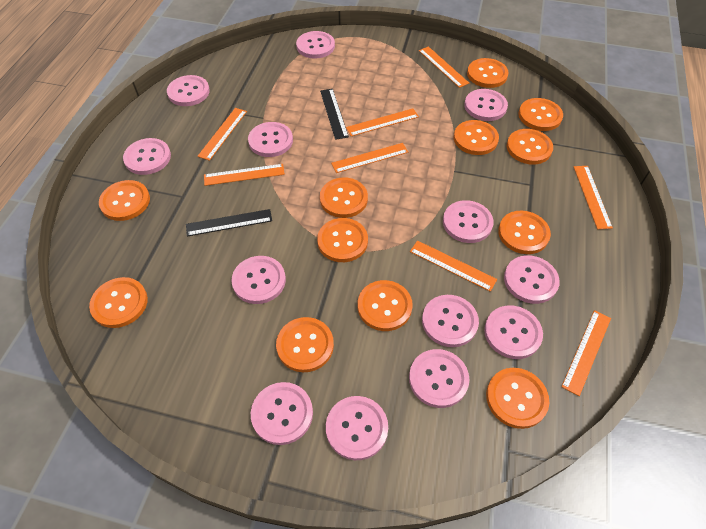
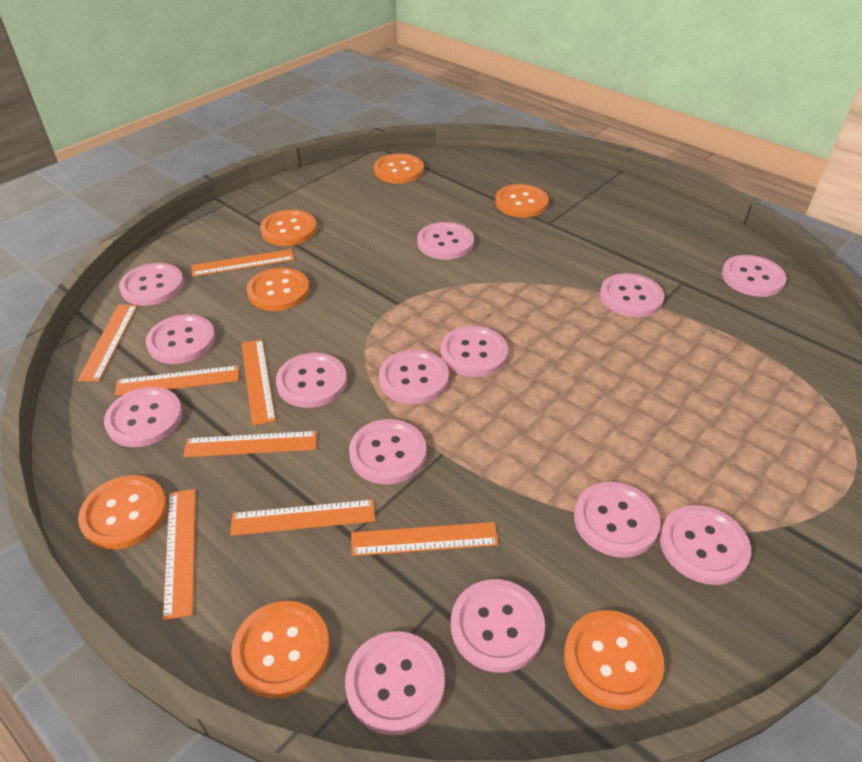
black ruler: 2 -> 0
orange button: 12 -> 7
pink button: 13 -> 14

